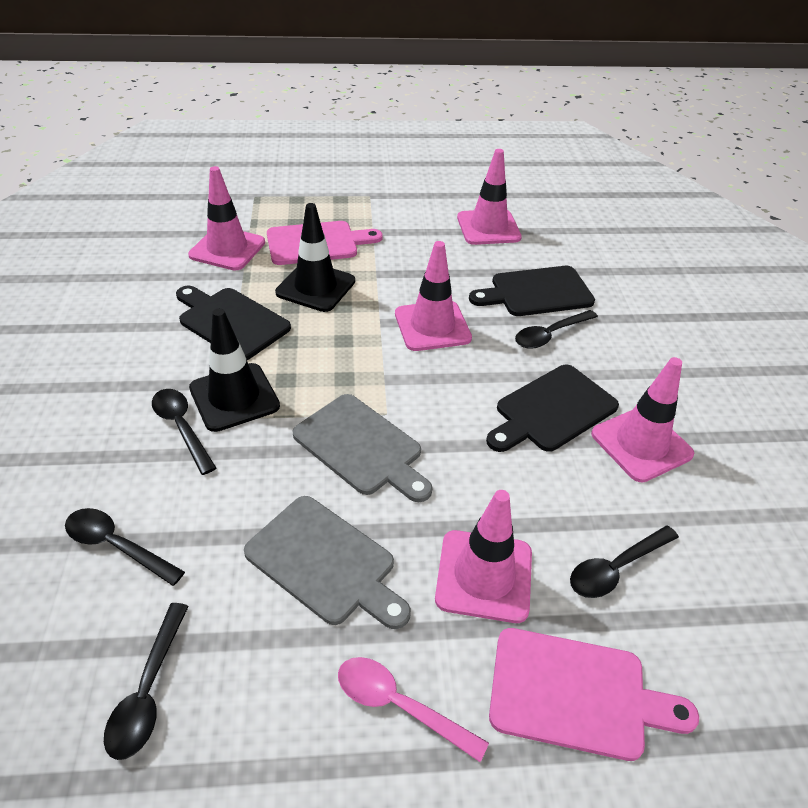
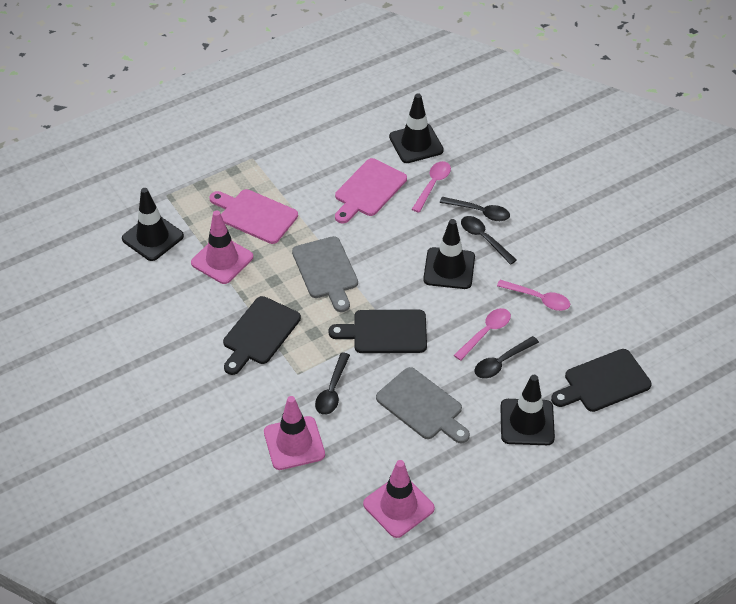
black spoon: 5 -> 4
black traffic cone: 2 -> 4
pink spoon: 1 -> 3
pink traffic cone: 5 -> 3

